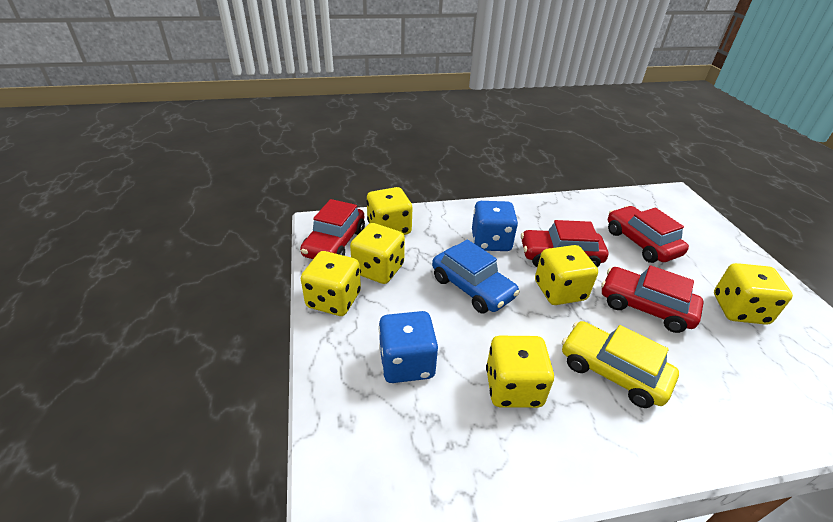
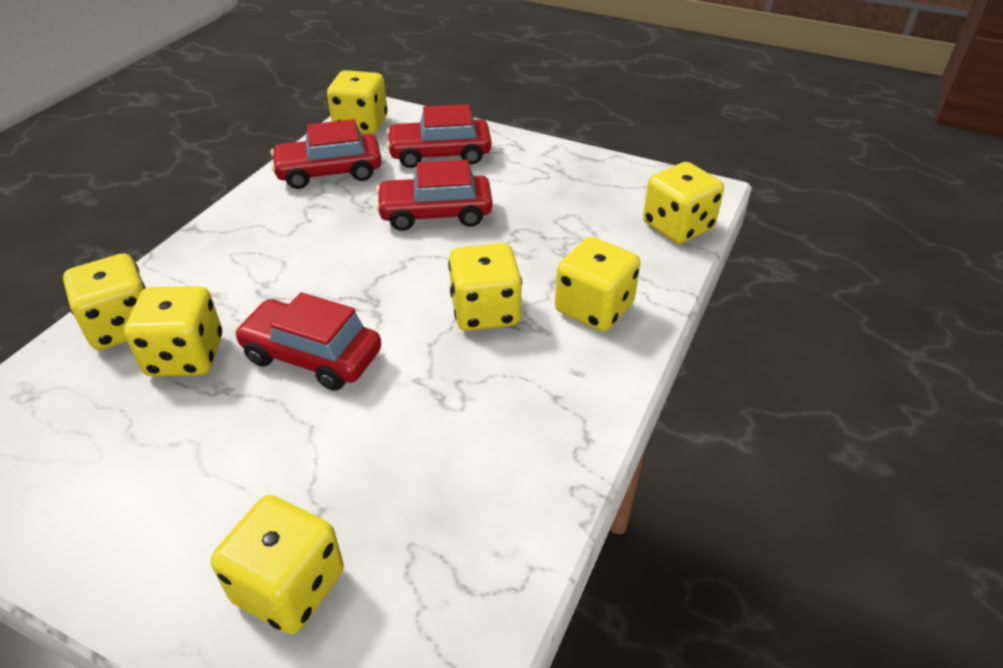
blue car: 1 -> 0
blue dice: 2 -> 0
yellow car: 1 -> 0
yellow dice: 6 -> 7

